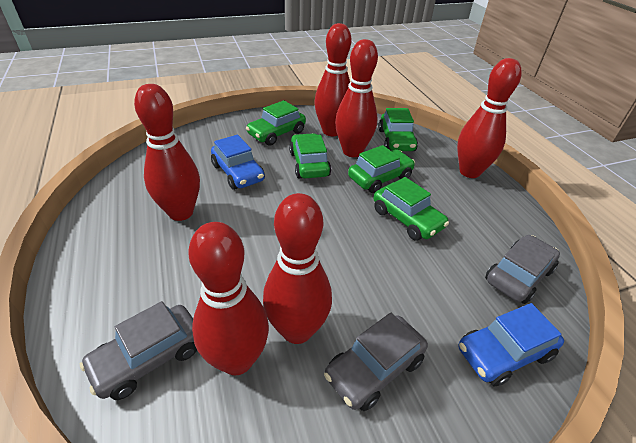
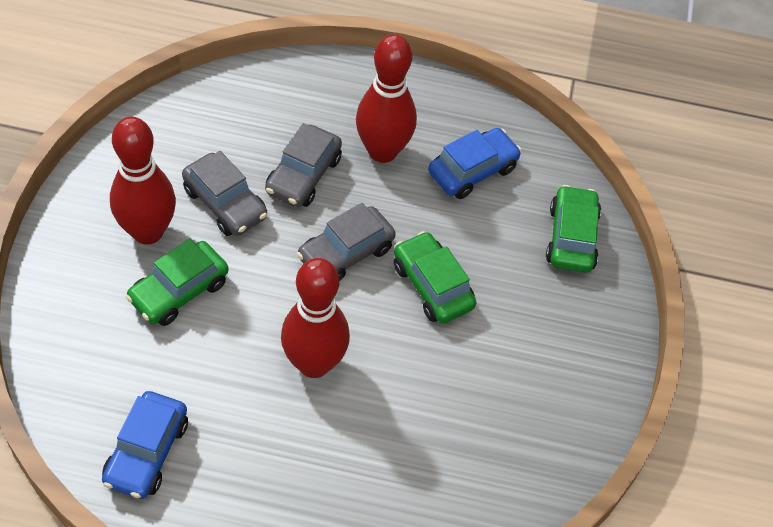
green car: 5 -> 3
red bowling pin: 6 -> 3

